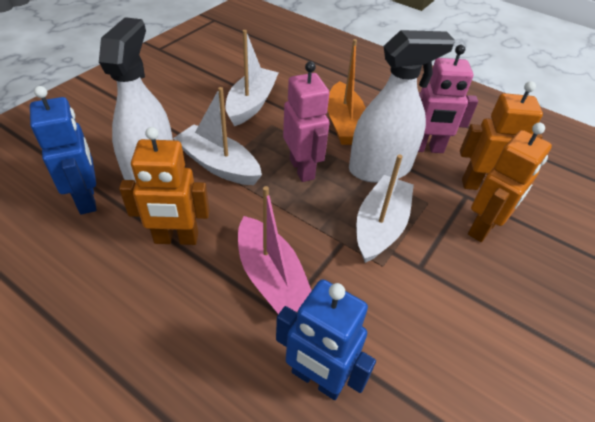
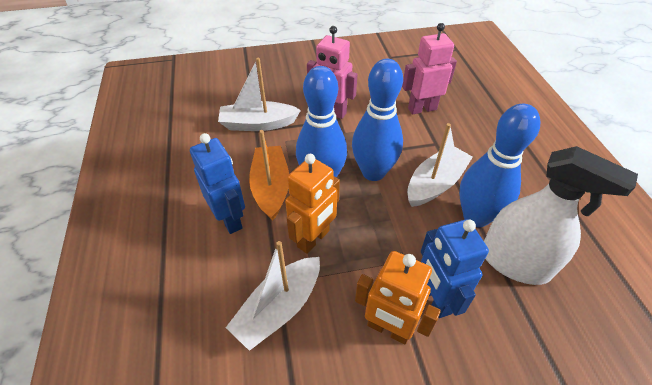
blue bowling pin: 0 -> 3
orange robot: 3 -> 2
pink boat: 1 -> 0
white spray bottle: 2 -> 1

